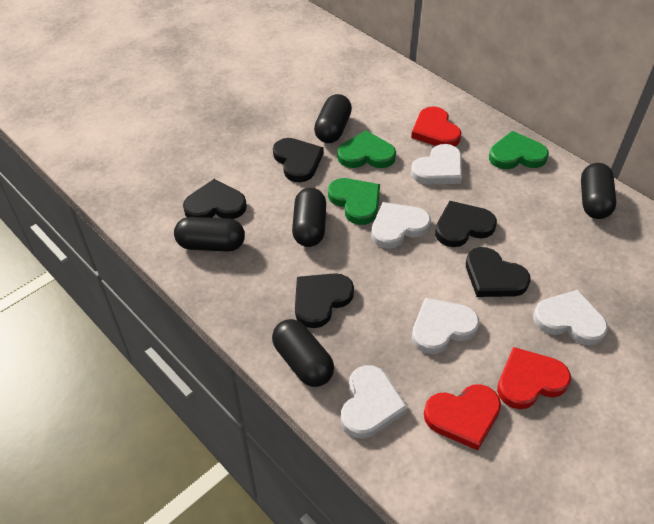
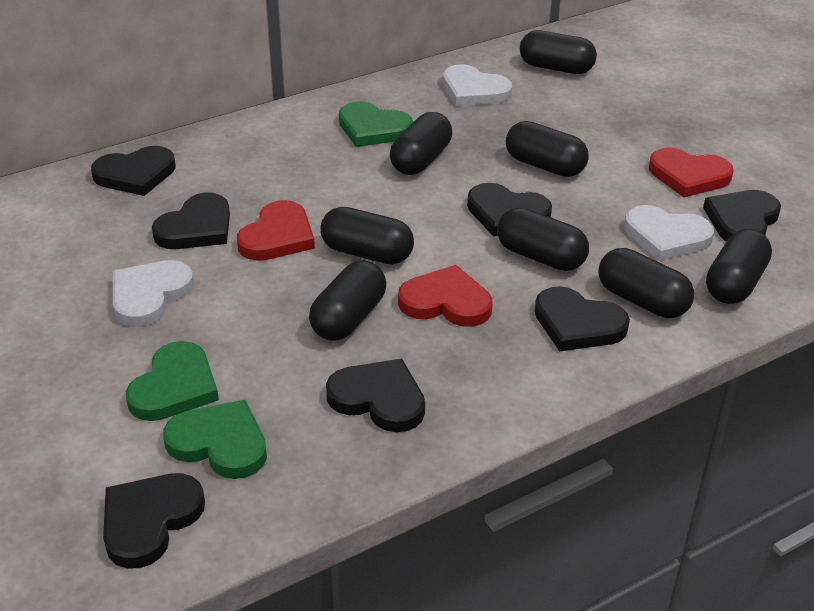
black capsule: 5 -> 8
black heart: 5 -> 7
white heart: 5 -> 3

